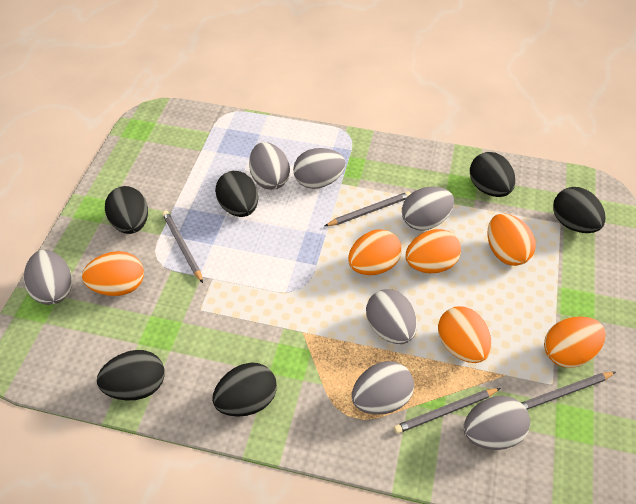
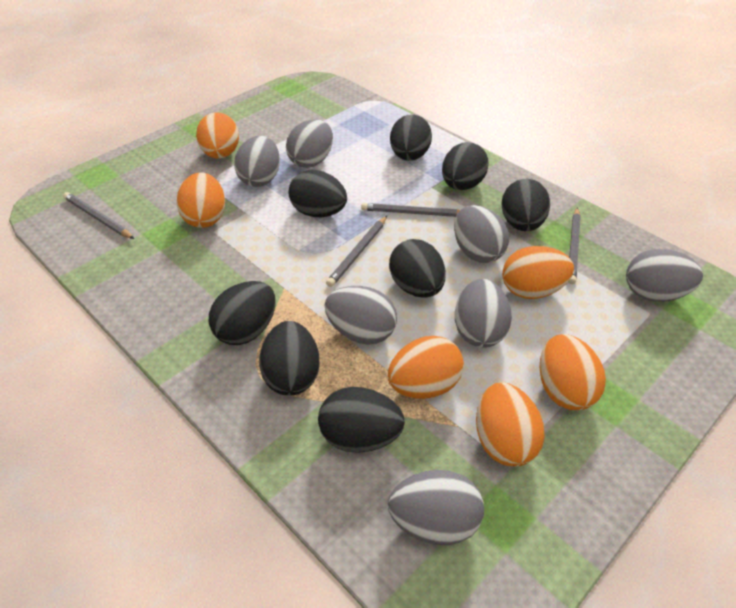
black egg: 6 -> 8

